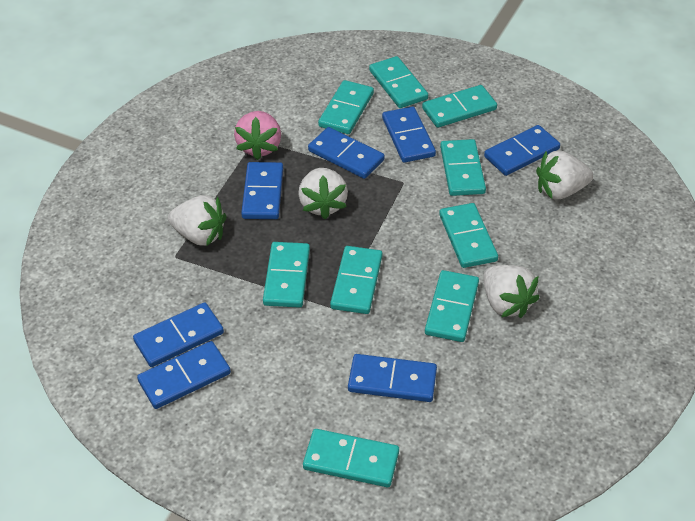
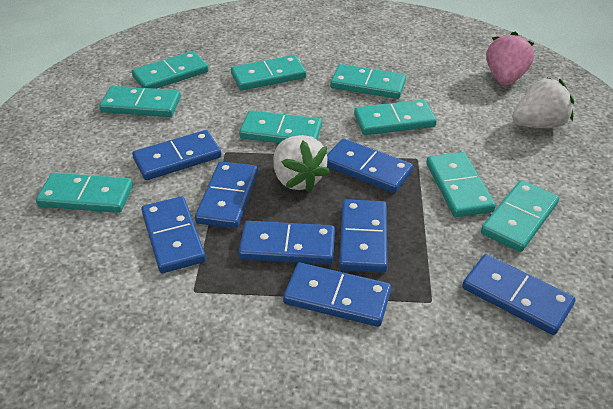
blue domino: 7 -> 8
white strawberry: 4 -> 2

